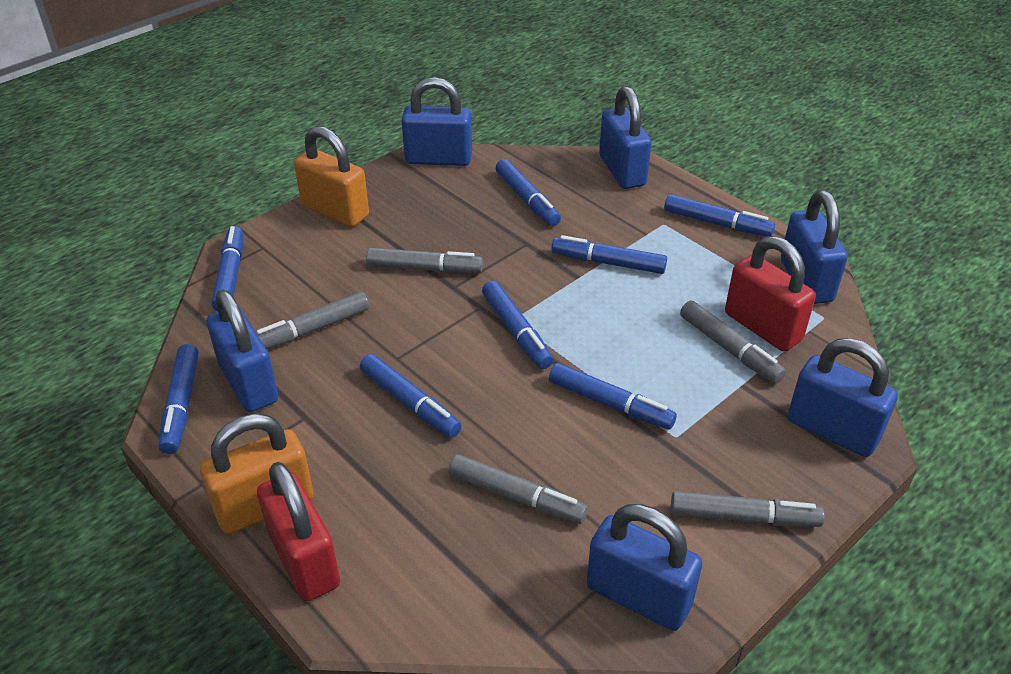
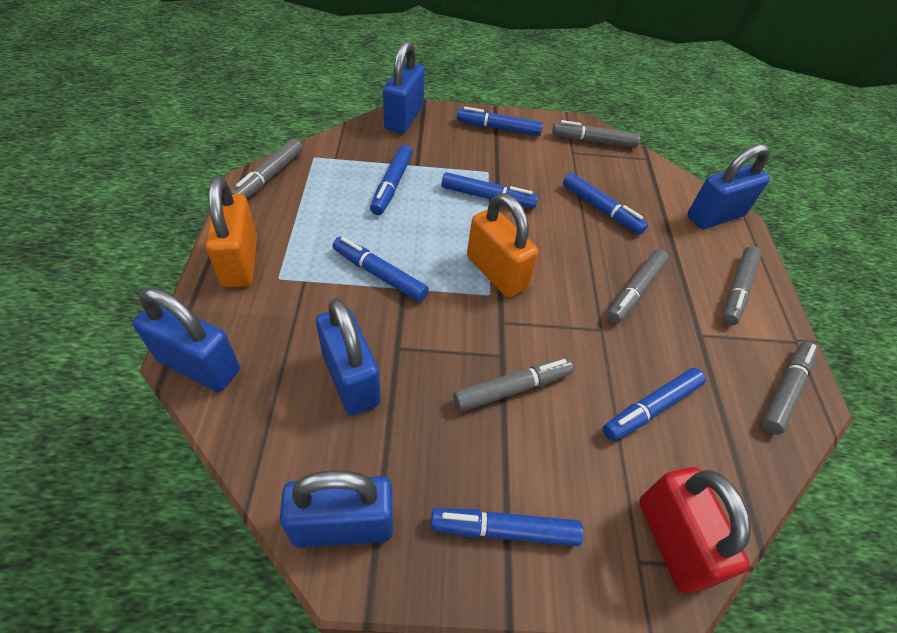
blue marker: 8 -> 7
blue padlock: 6 -> 5
grey marker: 5 -> 6
red padlock: 2 -> 1

